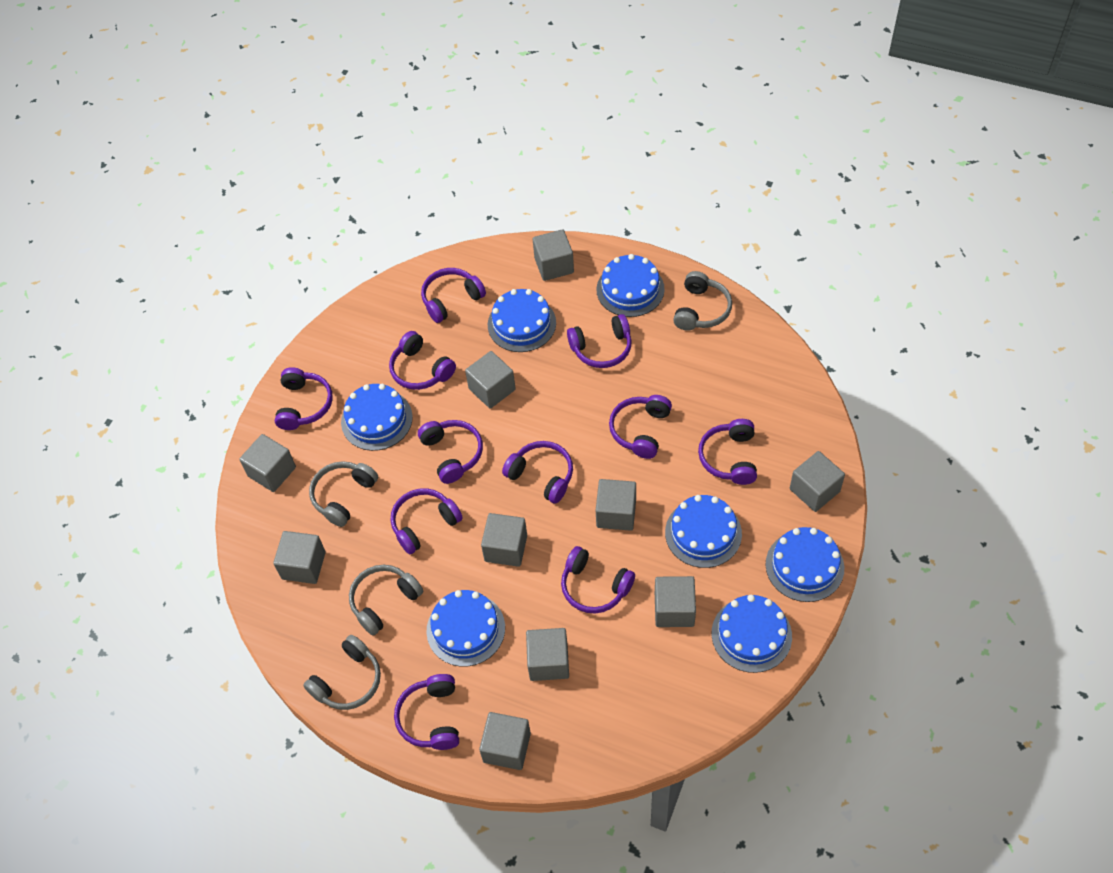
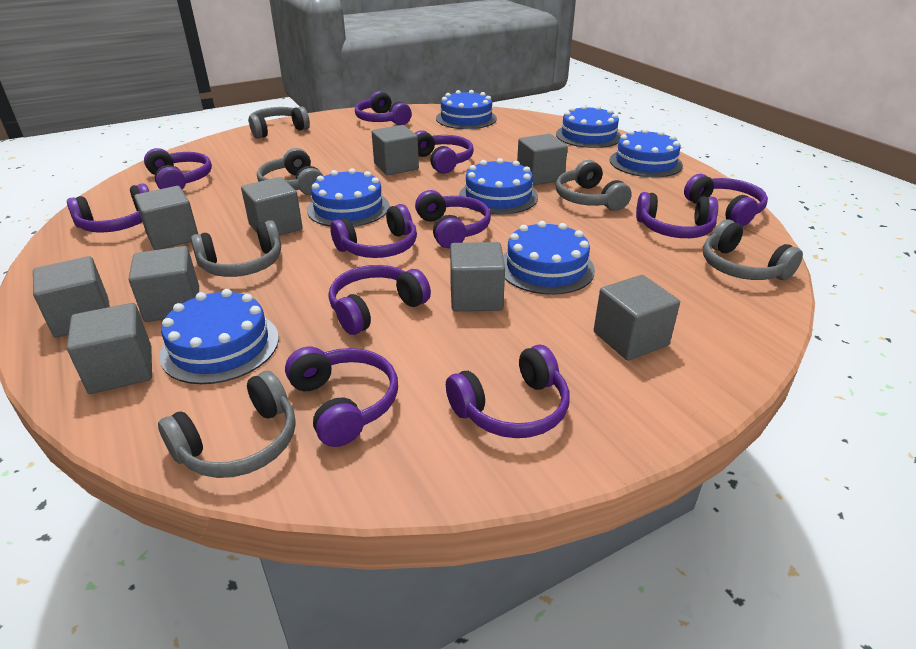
grey cube: 10 -> 9
grey headphones: 4 -> 6

